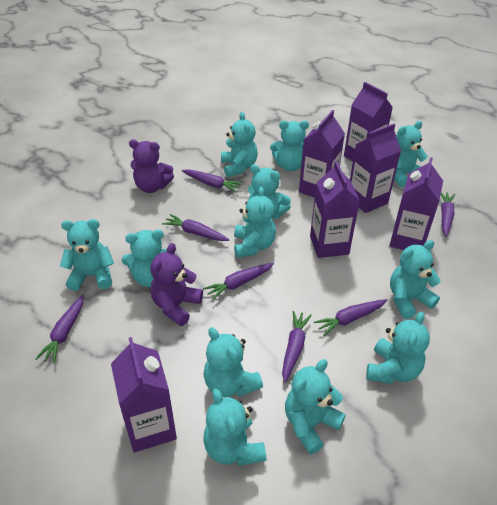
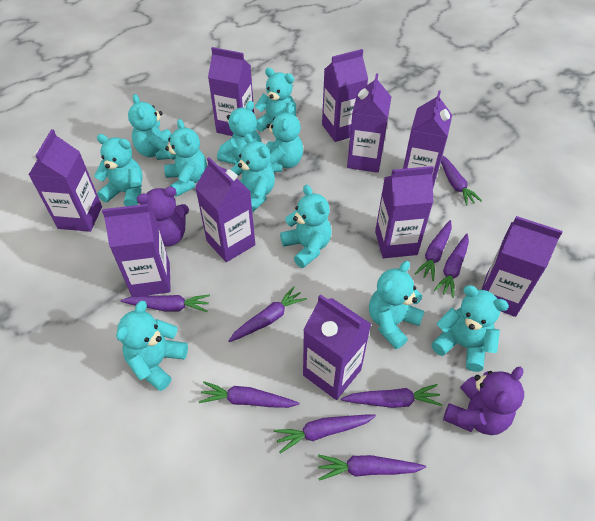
purple carrot: 7 -> 9
purple carton: 6 -> 10
turquoise teddy bear: 12 -> 11

